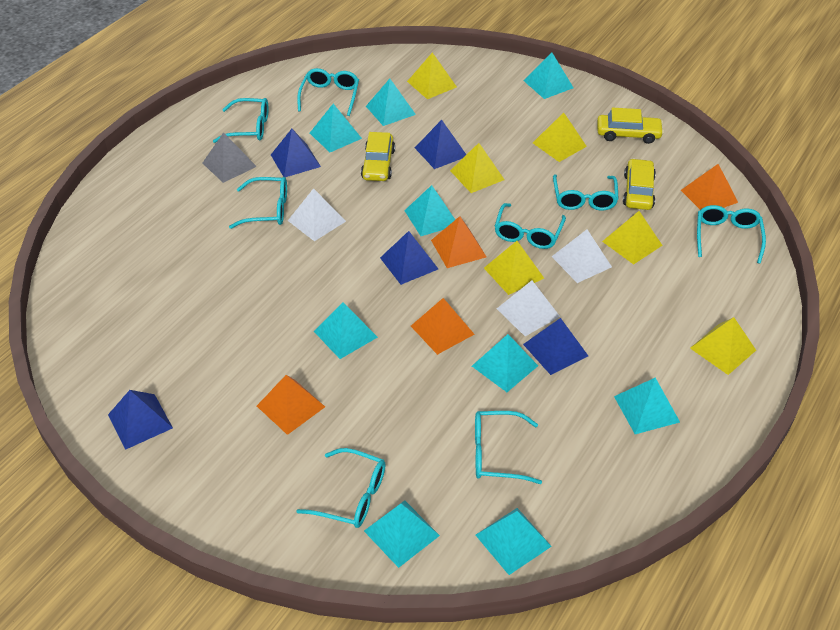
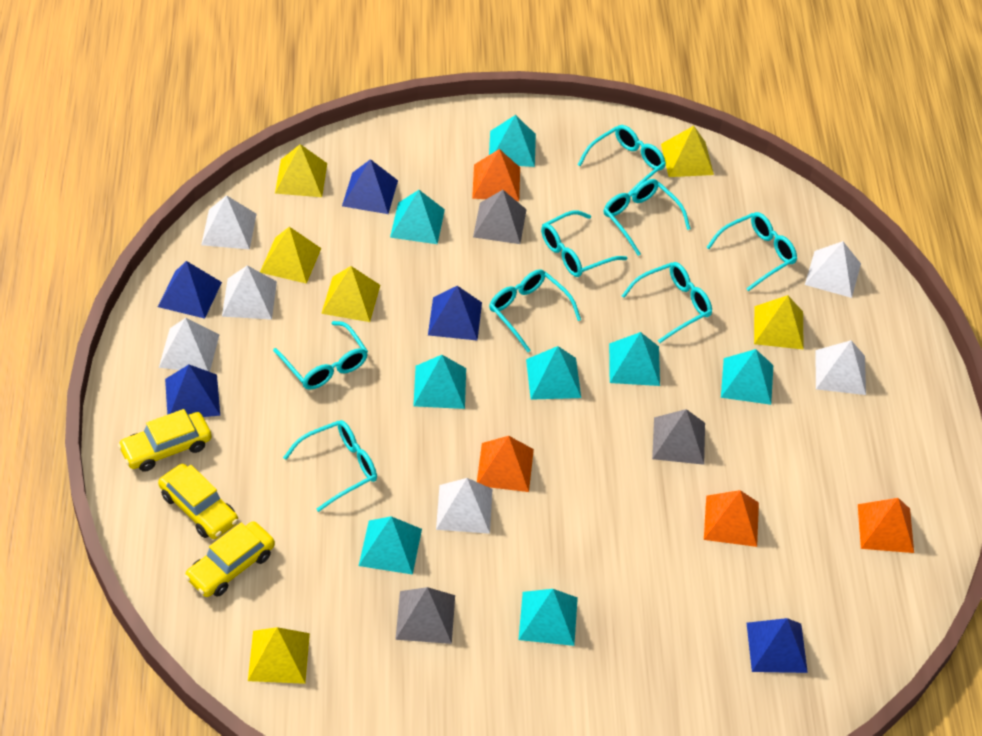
grey pyramid: 1 -> 3
turquoise pyramid: 9 -> 8
white pyramid: 3 -> 6

